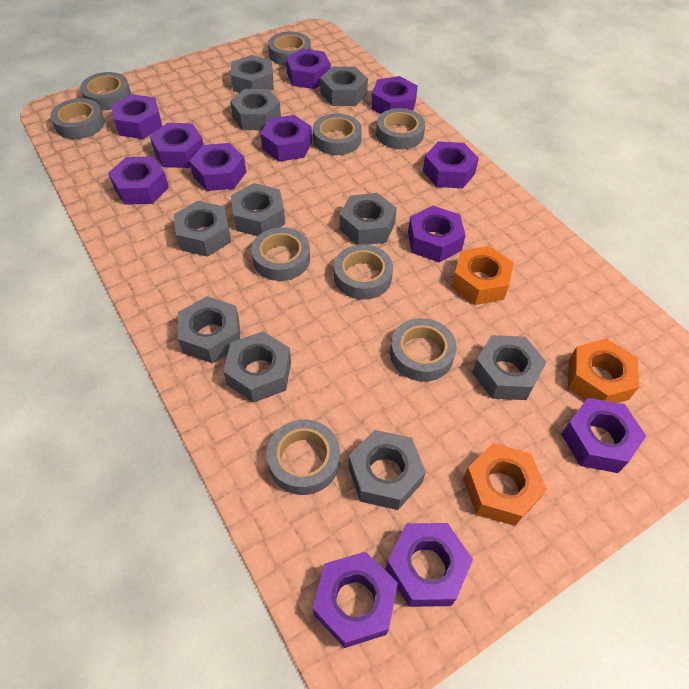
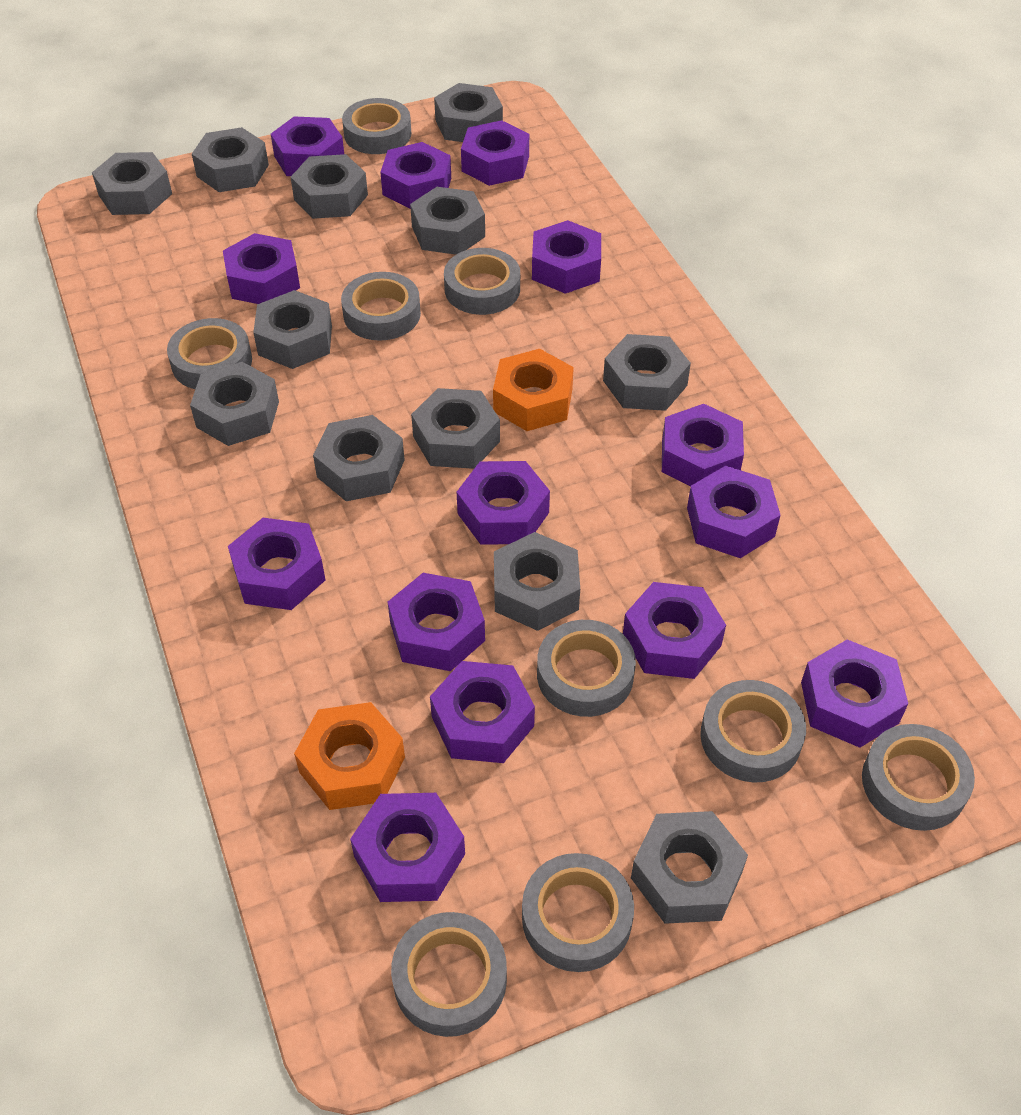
grey nut: 10 -> 12
orange nut: 3 -> 2
purple nut: 12 -> 14

